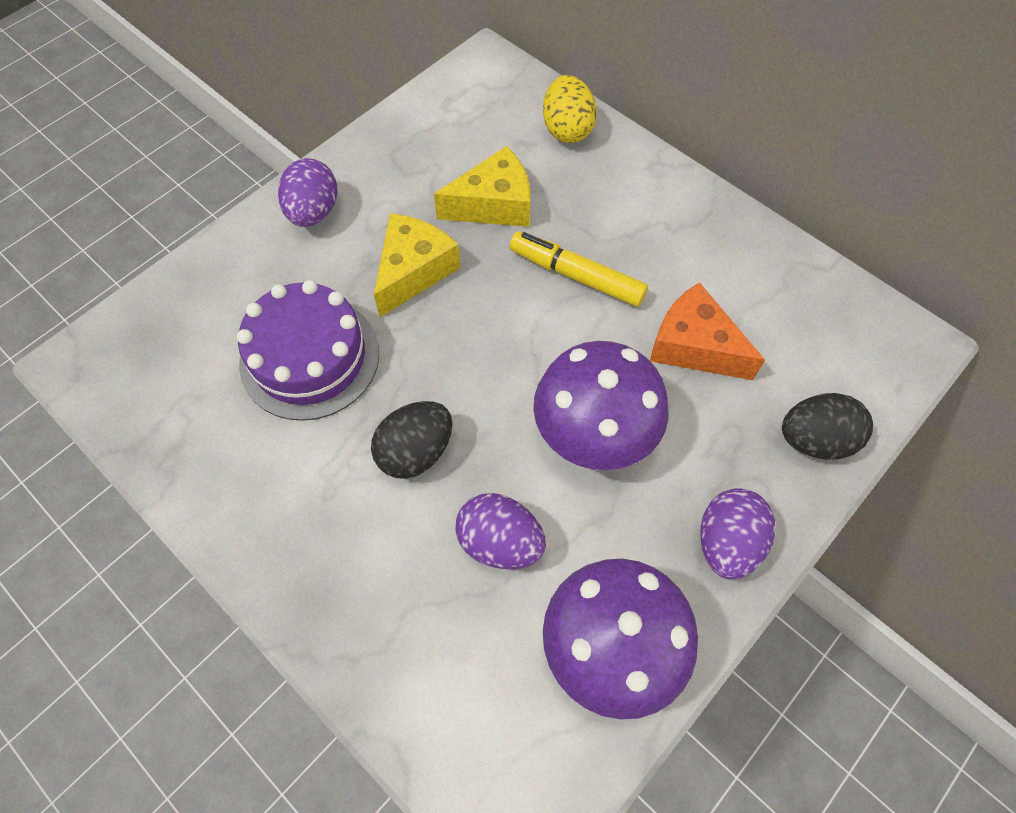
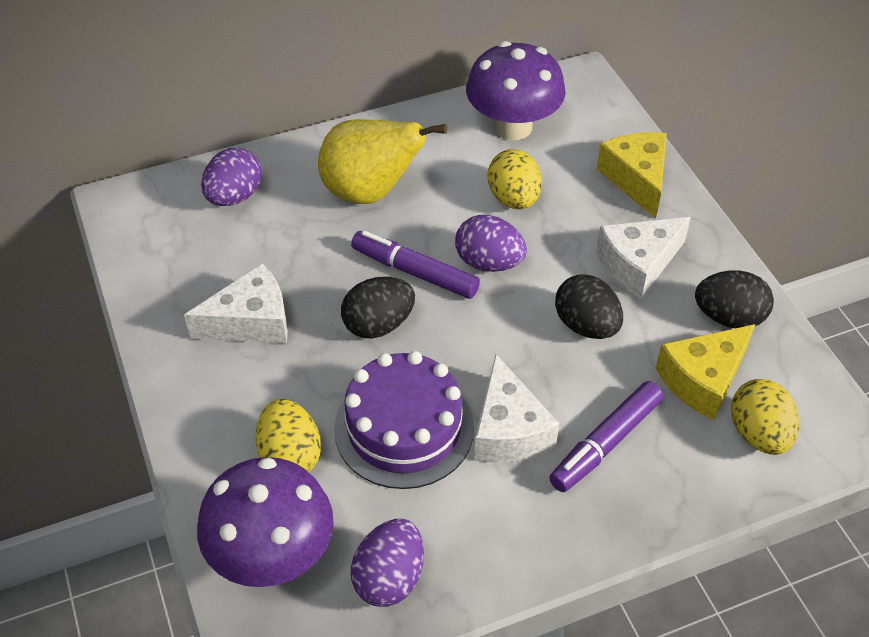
black egg: 2 -> 3
orange cheese: 1 -> 0
purple marker: 0 -> 2
white cheese: 0 -> 3
yellow egg: 1 -> 3
yellow marker: 1 -> 0
yellow pear: 0 -> 1

